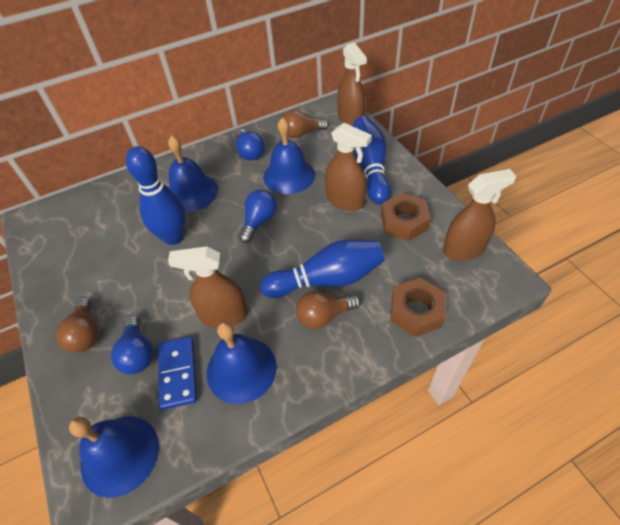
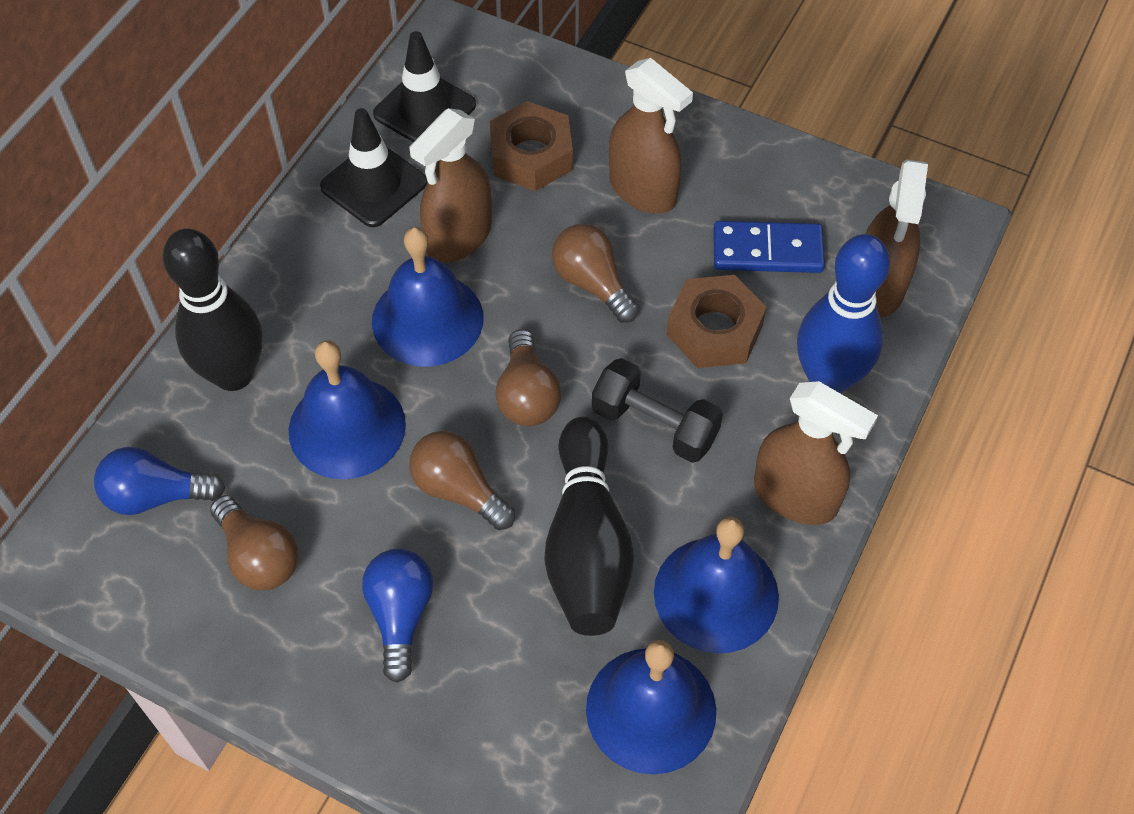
black bowling pin: 0 -> 2
black dumbbell: 0 -> 1
black traffic cone: 0 -> 2
blue bowling pin: 3 -> 1
blue light bulb: 3 -> 2
brown light bulb: 3 -> 4

